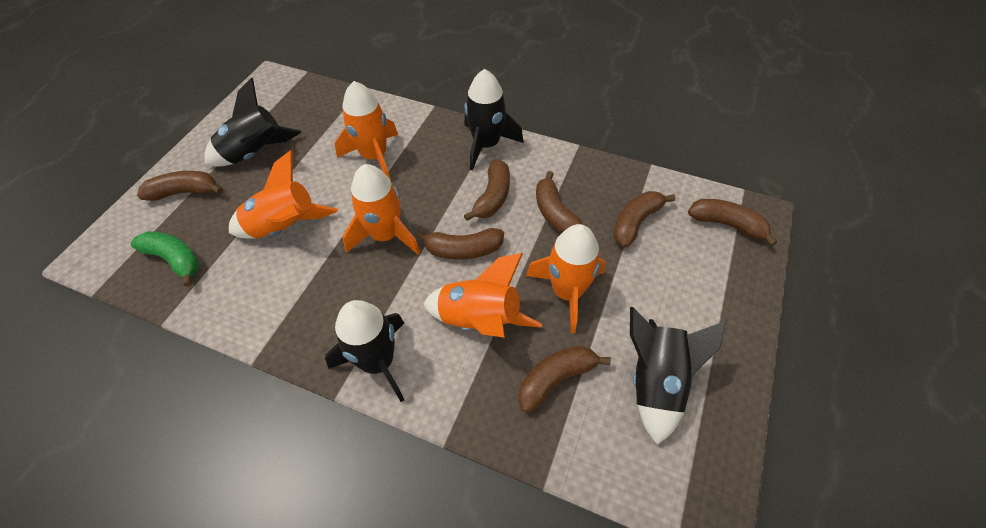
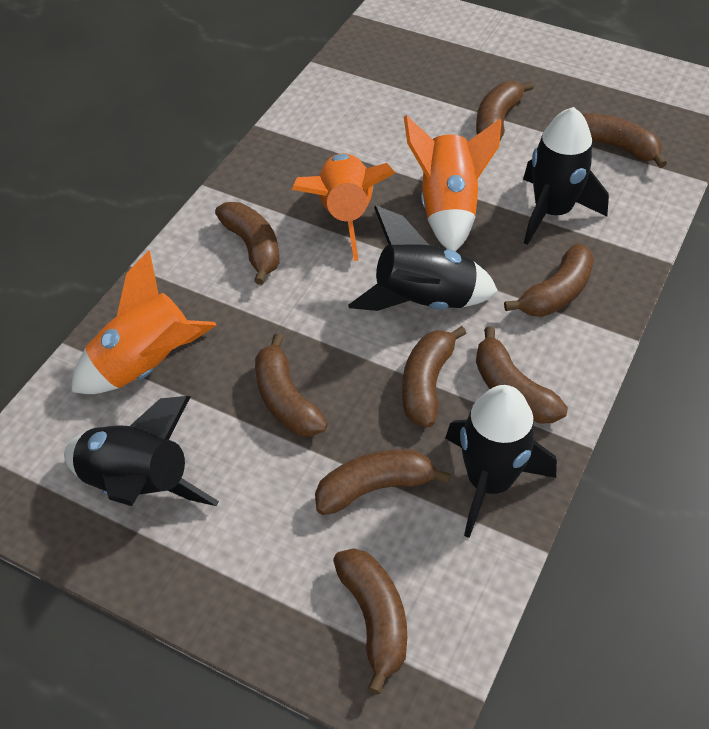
brown banana: 7 -> 9
green banana: 1 -> 0
orange rocket: 5 -> 3

